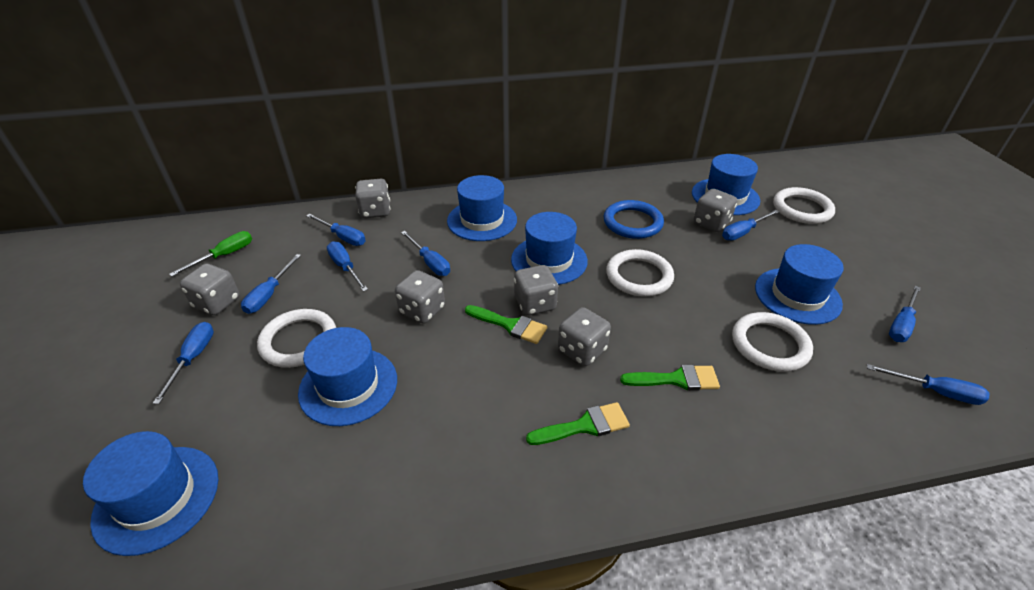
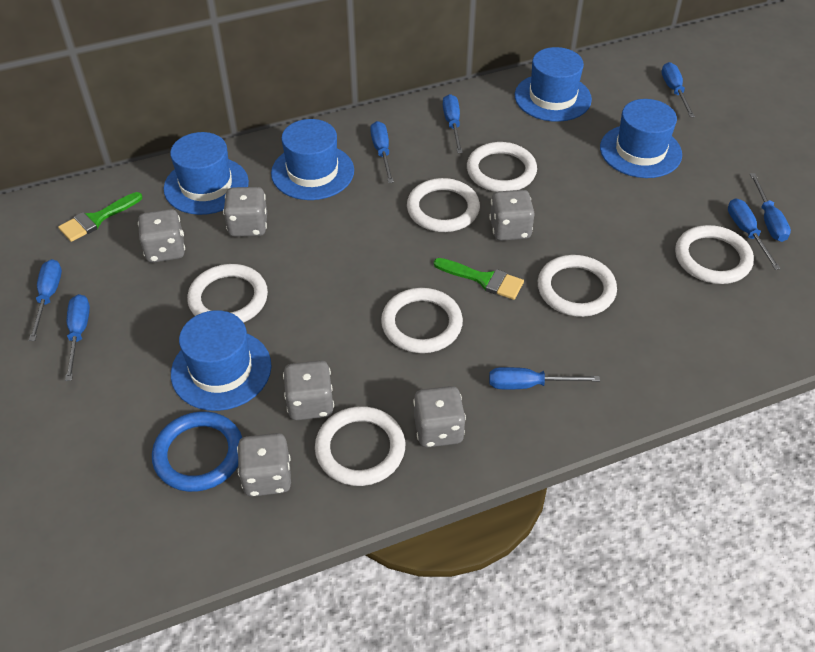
blue hat: 6 -> 5
green brush: 3 -> 2
green screwdriver: 1 -> 0
white ring: 4 -> 7

